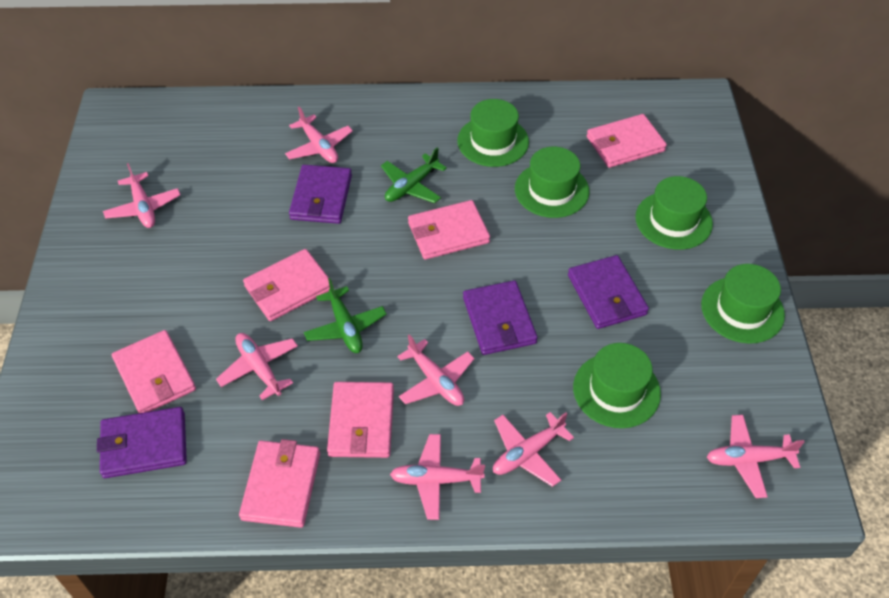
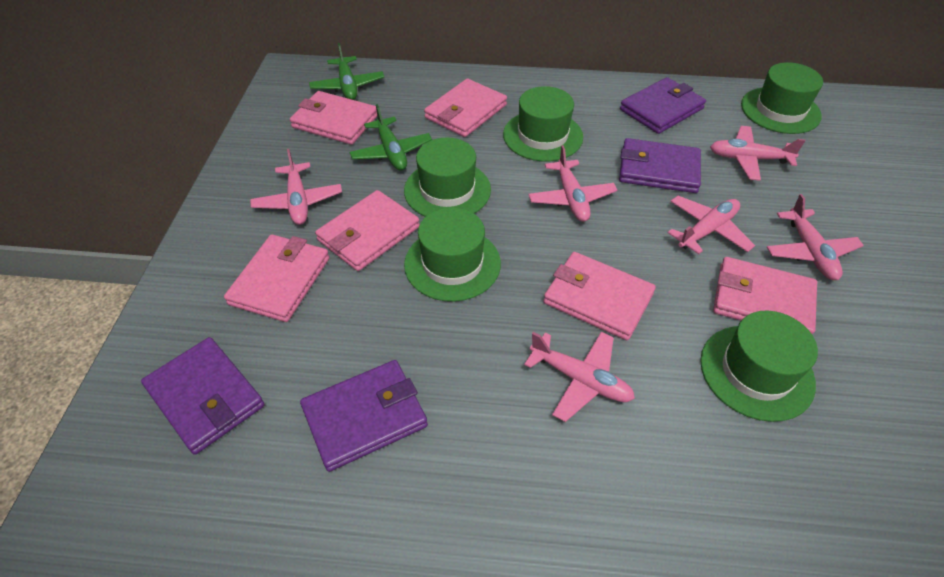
pink plane: 7 -> 6

